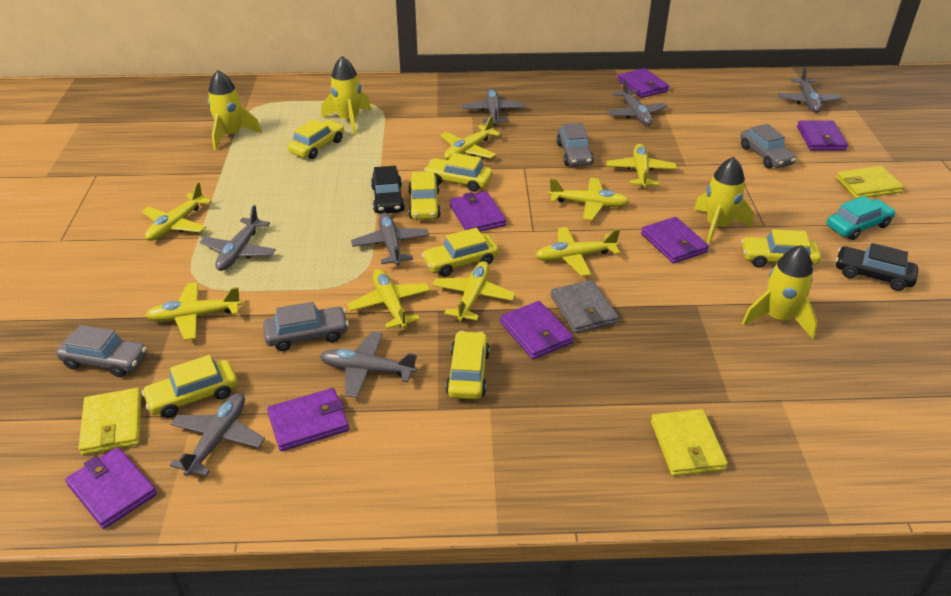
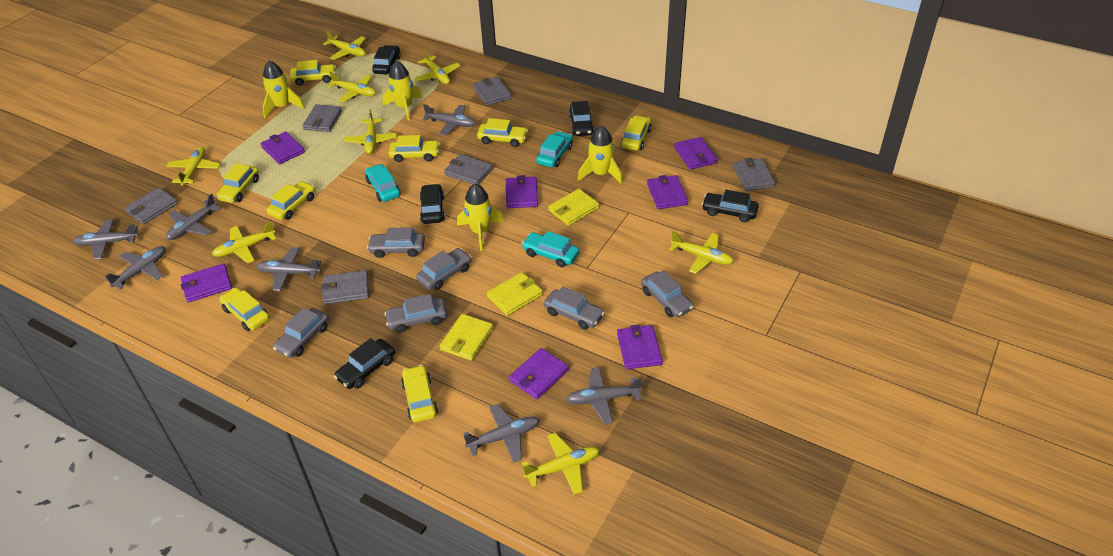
black car: 2 -> 5
grey car: 4 -> 6
grey wallet: 1 -> 6
turquoise car: 1 -> 3
yellow car: 7 -> 8

